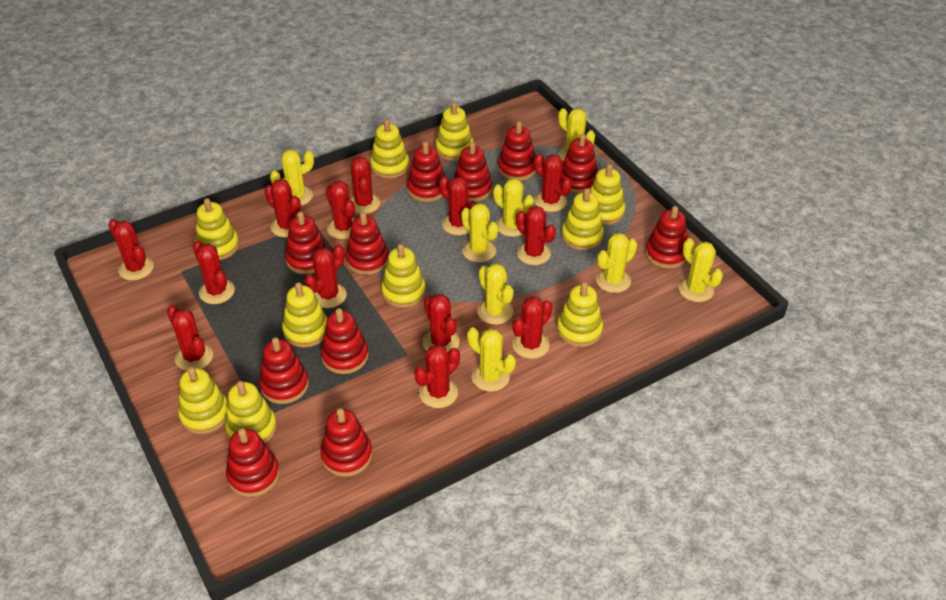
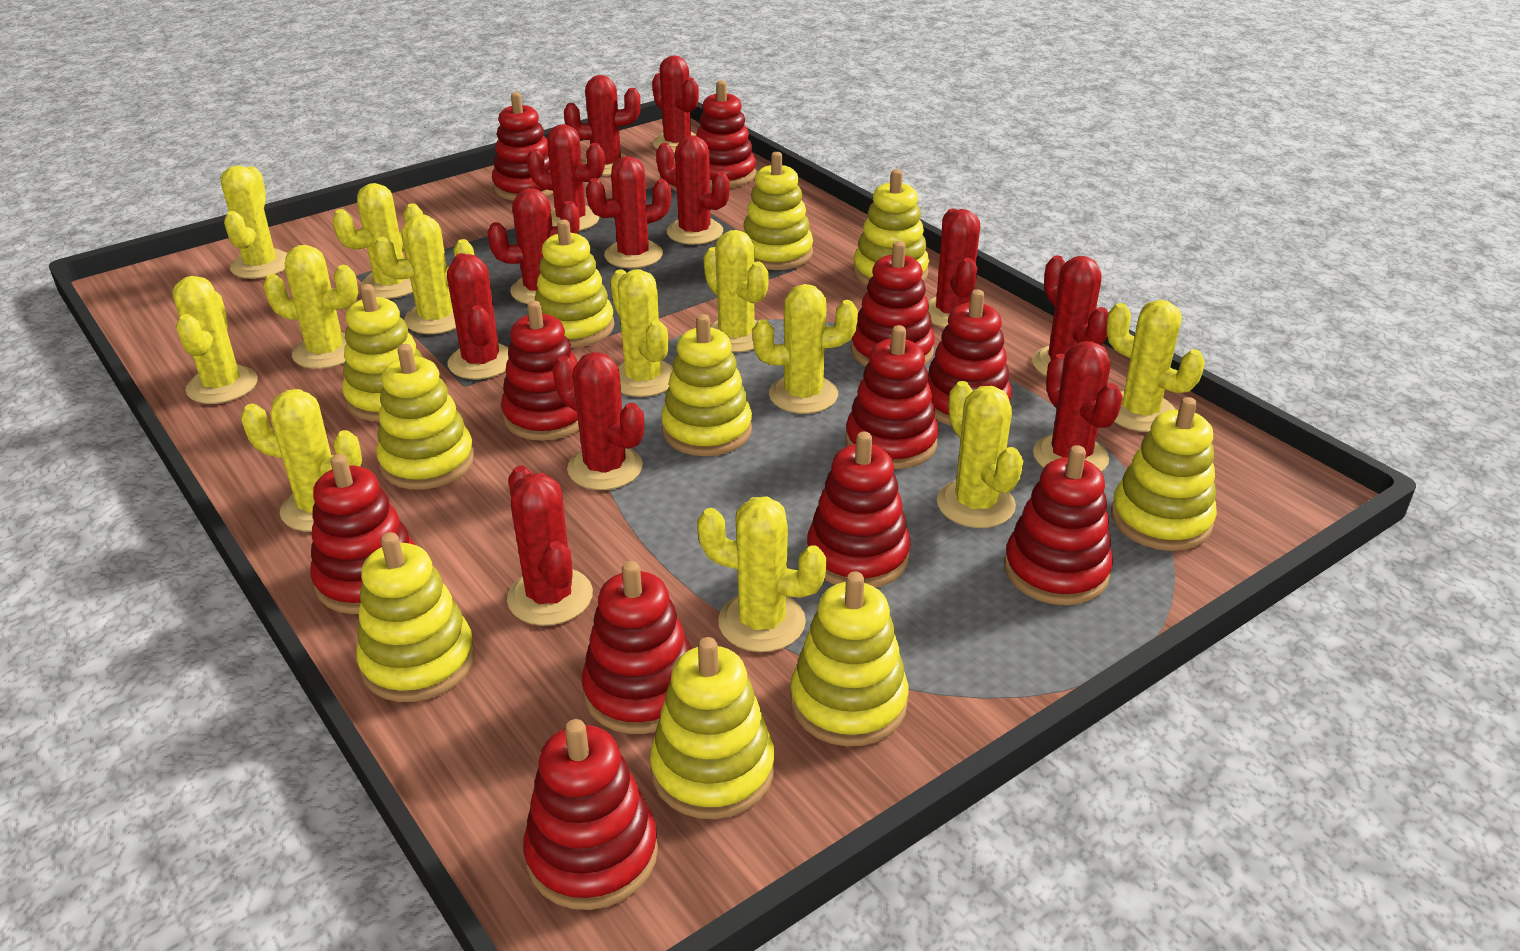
red cactus: 13 -> 12
yellow cactus: 8 -> 12

